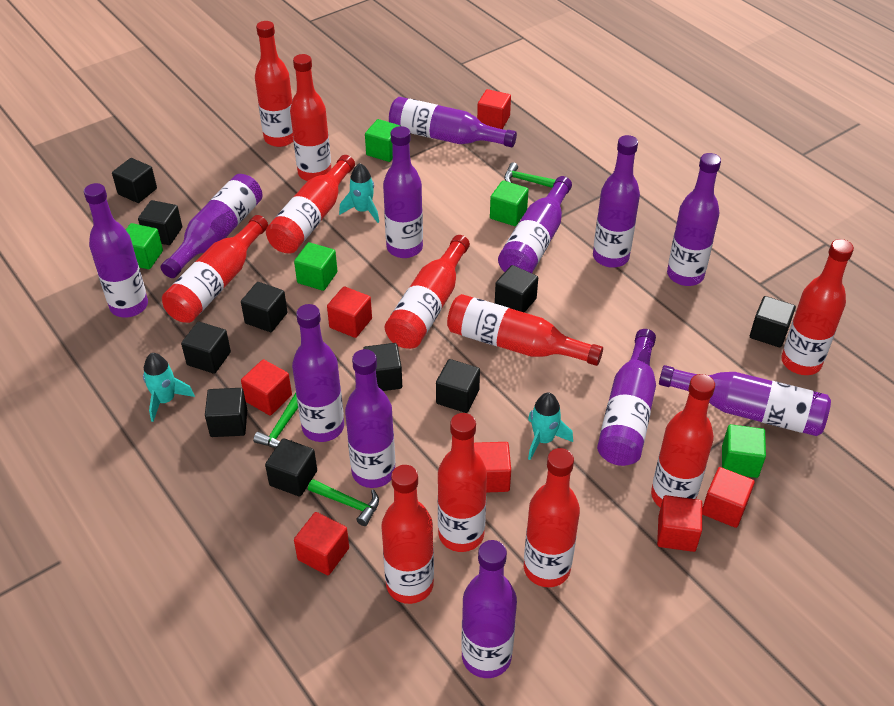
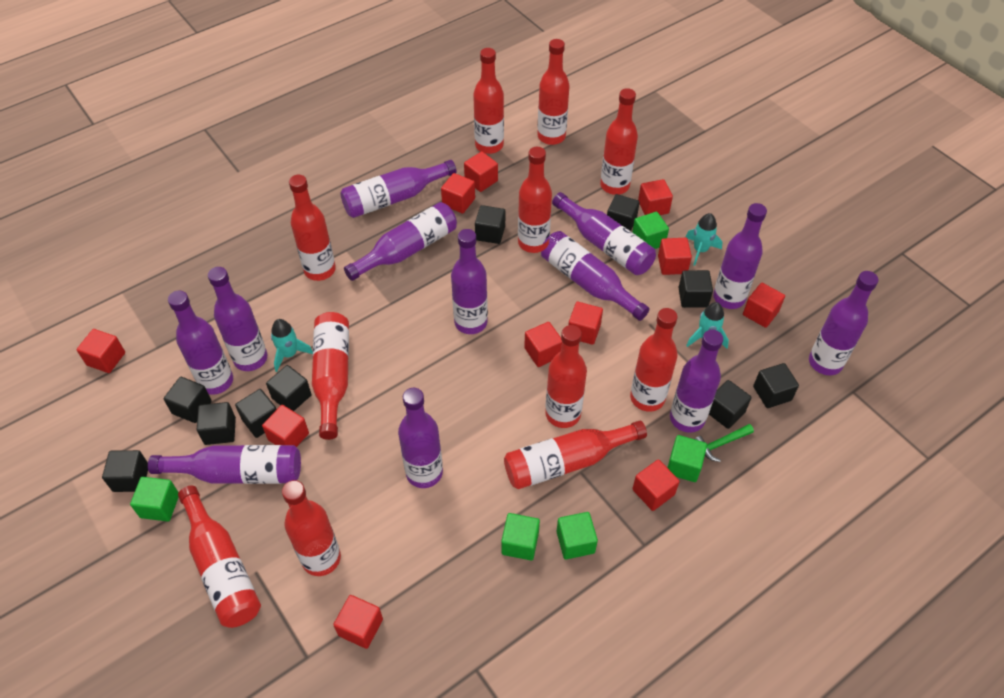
green hammer: 3 -> 1
red cube: 7 -> 11

